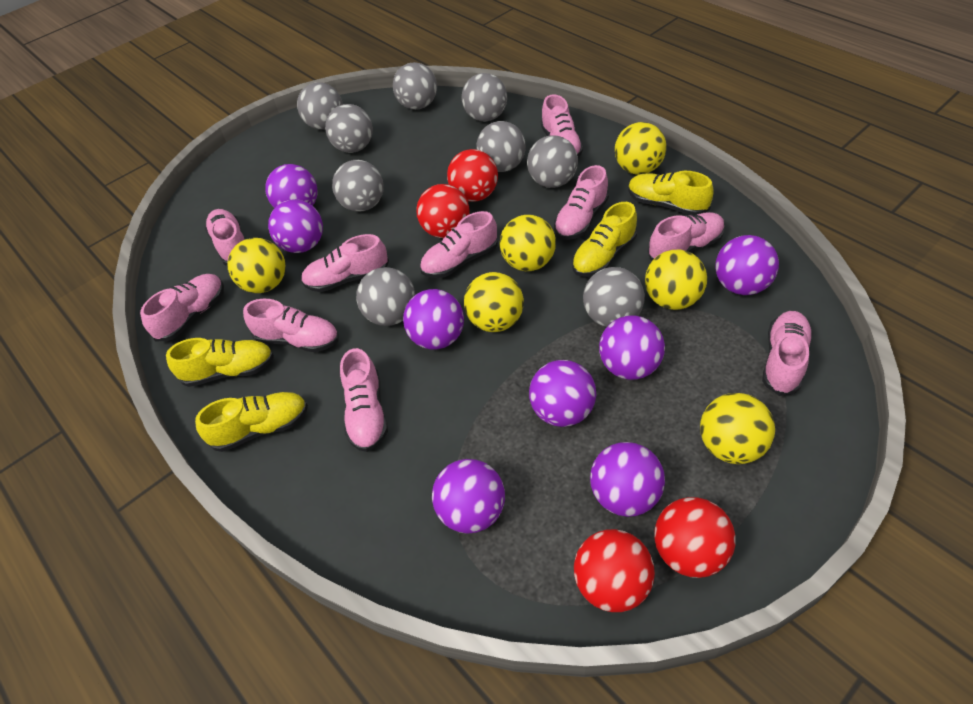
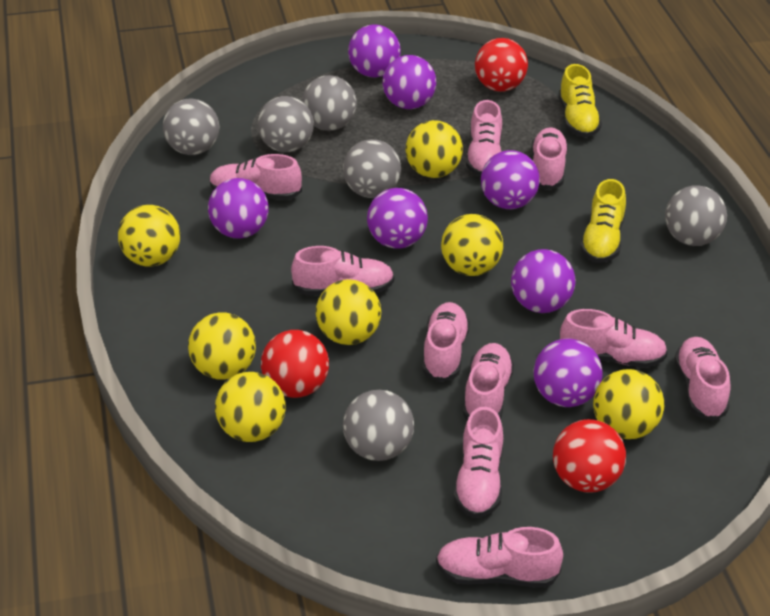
grey ball: 9 -> 6
purple ball: 8 -> 7
red ball: 4 -> 3
yellow ball: 6 -> 7
yellow shoe: 4 -> 2

